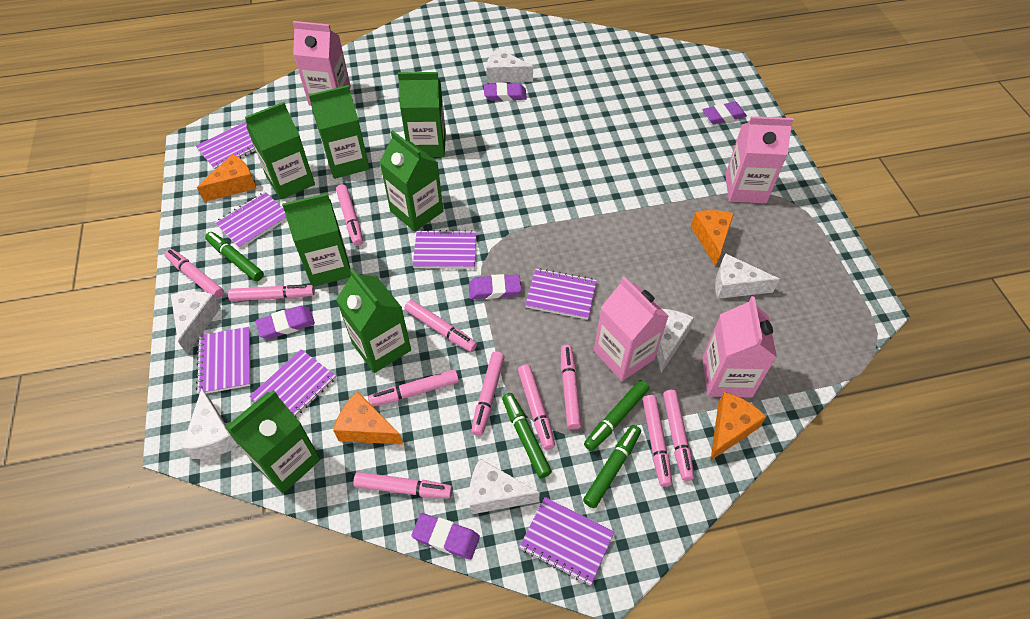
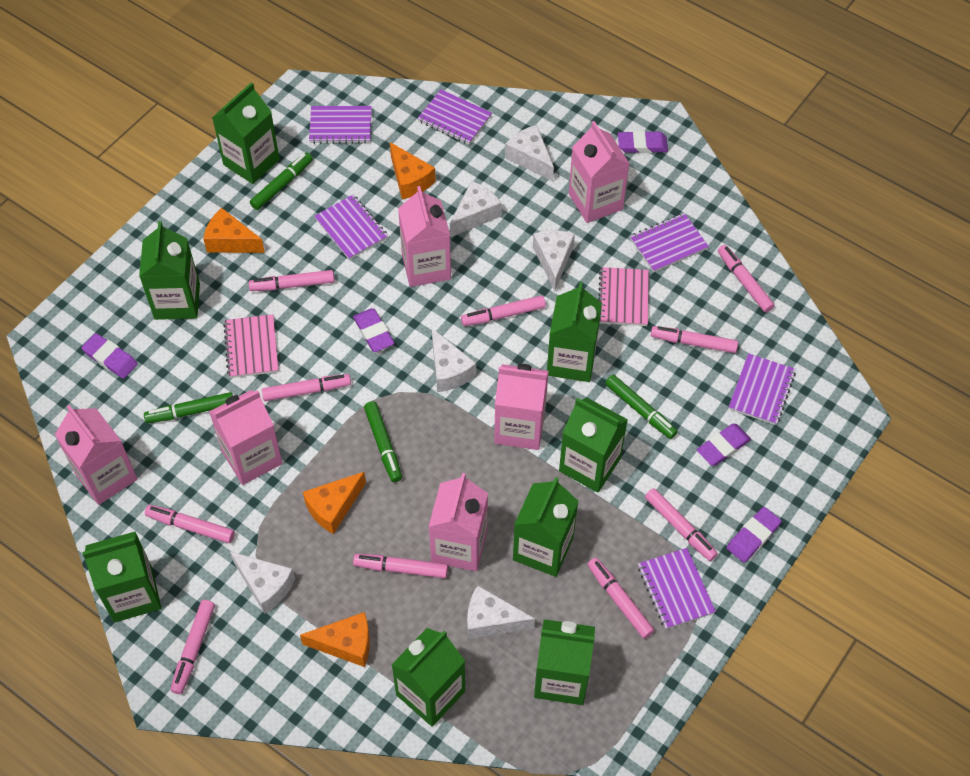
green carton: 7 -> 8
pink carton: 4 -> 6
pink marker: 11 -> 10
pink notebook: 0 -> 2
purple notebook: 7 -> 6

